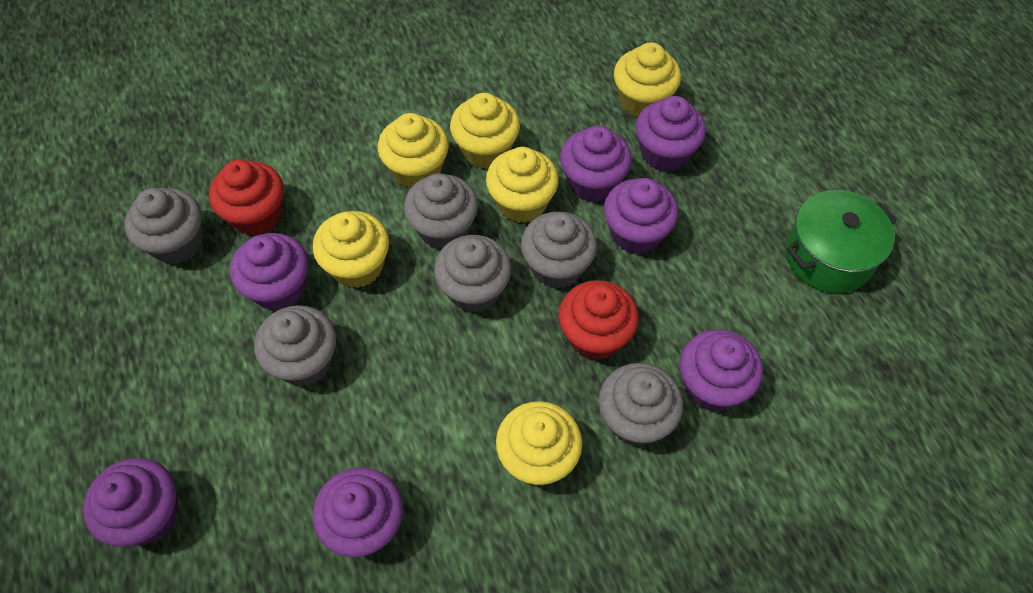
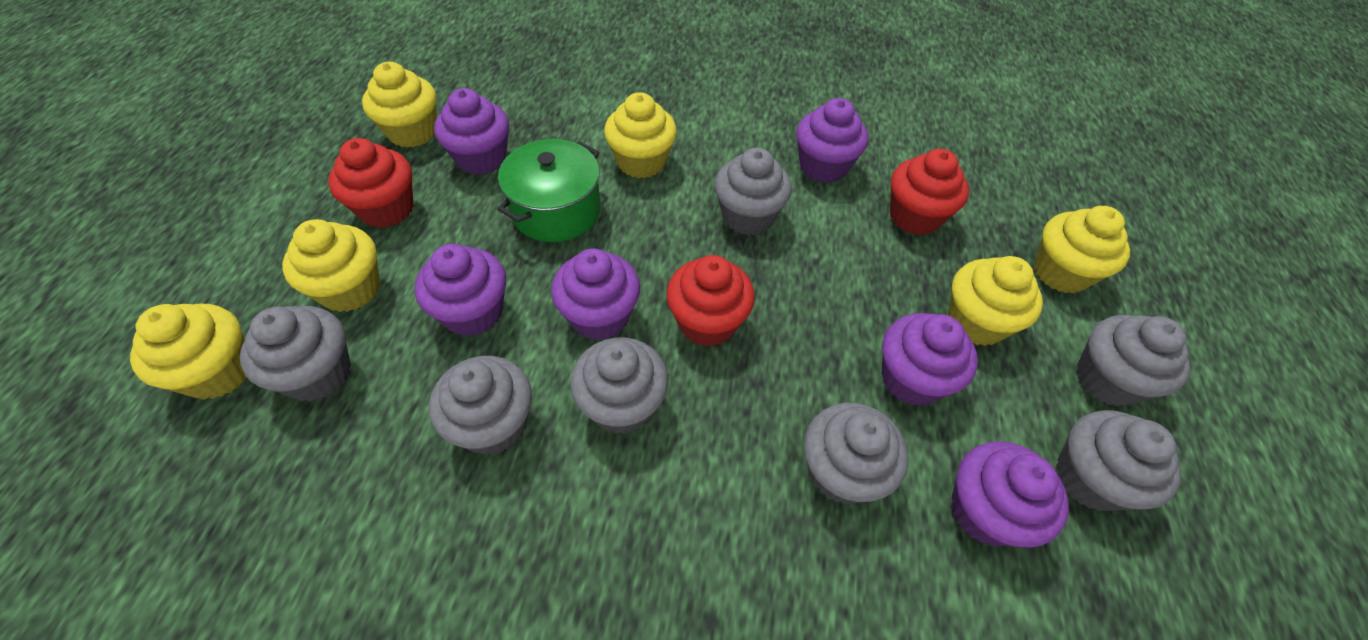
grey cupcake: 6 -> 7
purple cupcake: 7 -> 6
red cupcake: 2 -> 3

